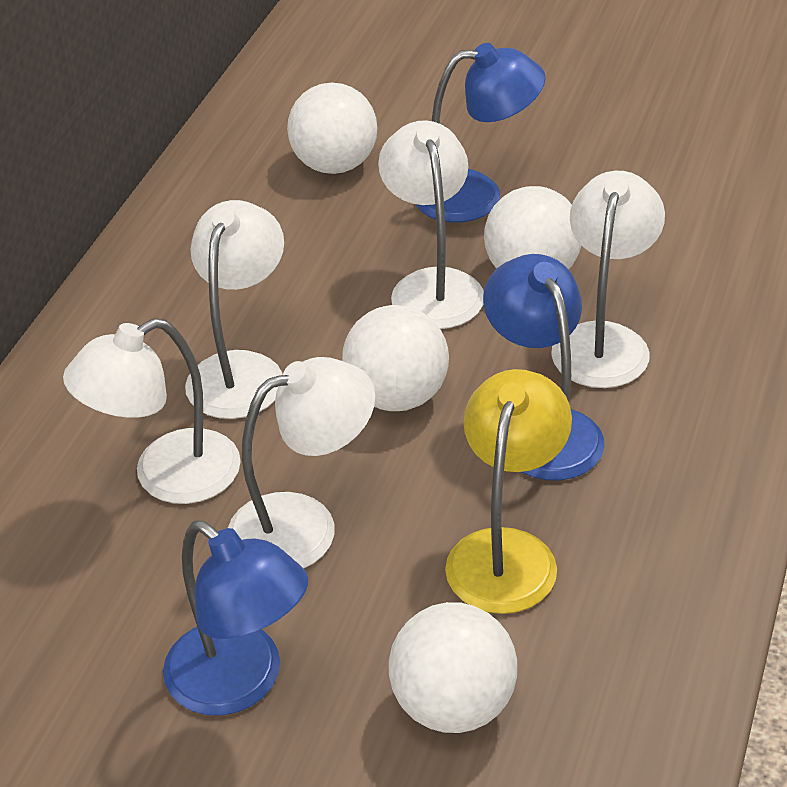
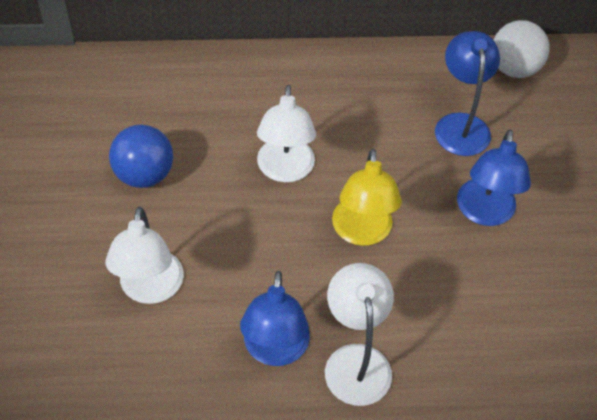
blue ball: 0 -> 1
white ball: 4 -> 1
white lamp: 5 -> 3

